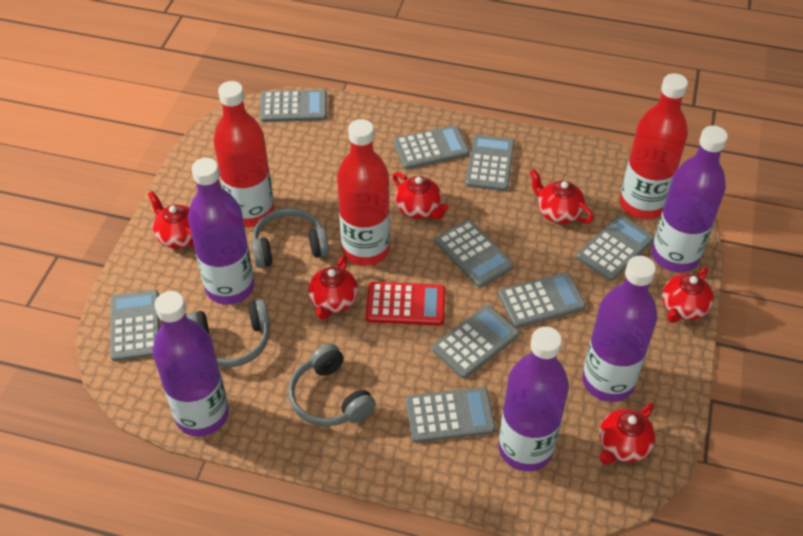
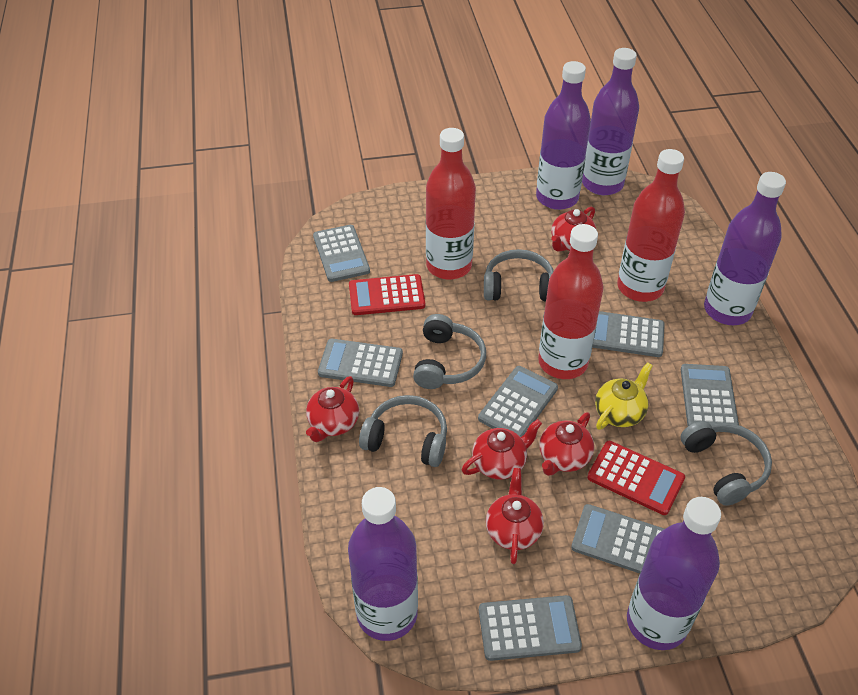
grey calculator: 9 -> 7
grey headphones: 3 -> 4
red calculator: 1 -> 2
red teapot: 6 -> 5
yellow teapot: 0 -> 1

